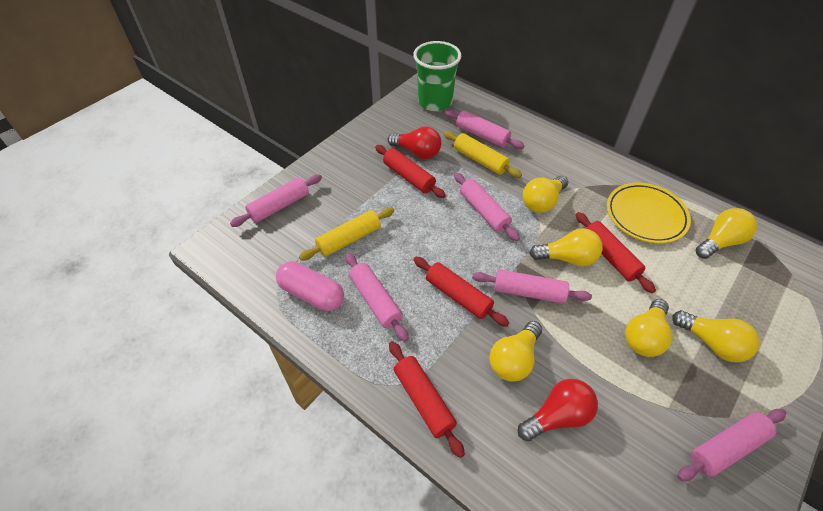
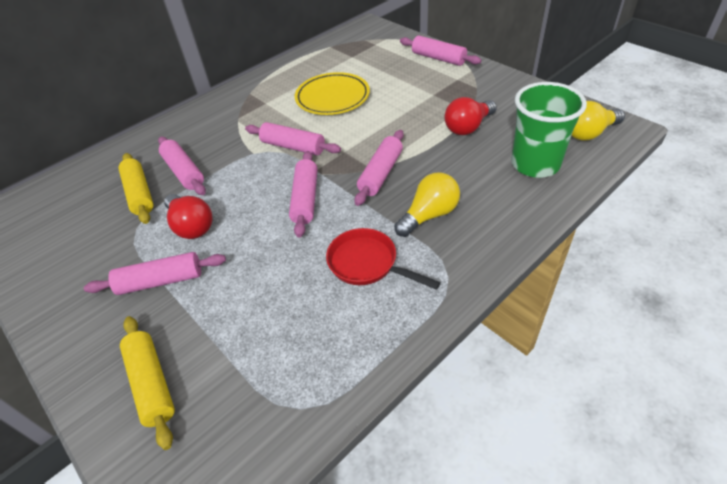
pink capsule: 1 -> 0
red pan: 0 -> 1
red rolling pin: 4 -> 0
yellow light bulb: 6 -> 2

